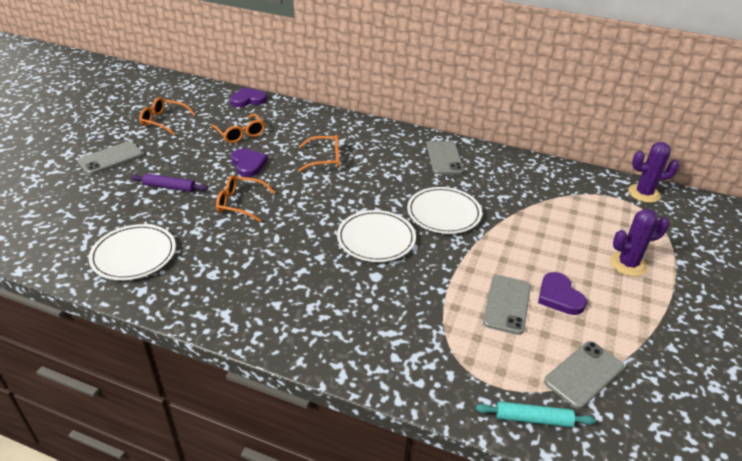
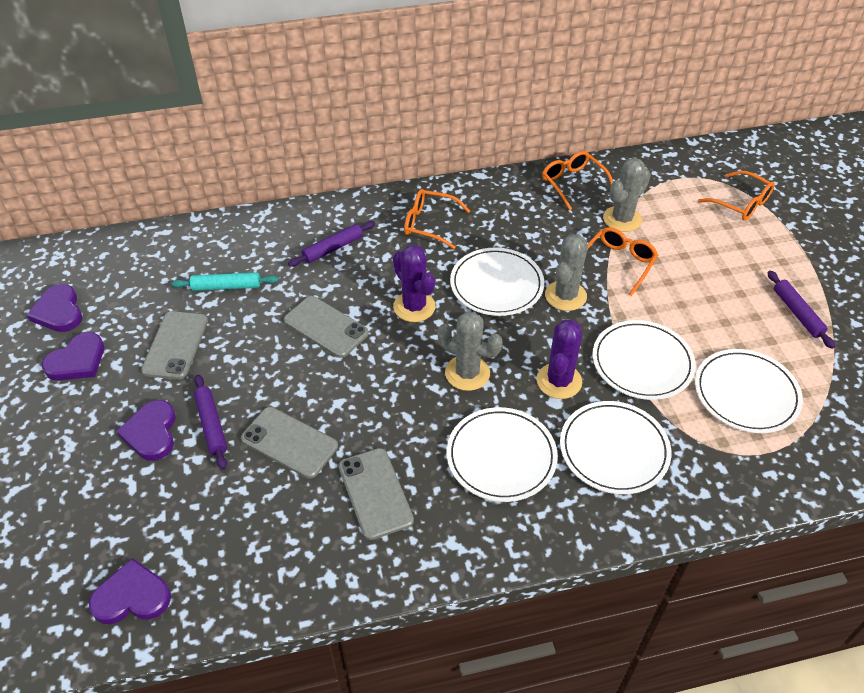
grey cactus: 0 -> 3
purple heart: 3 -> 4
purple rolling pin: 1 -> 3
white plate: 3 -> 5

